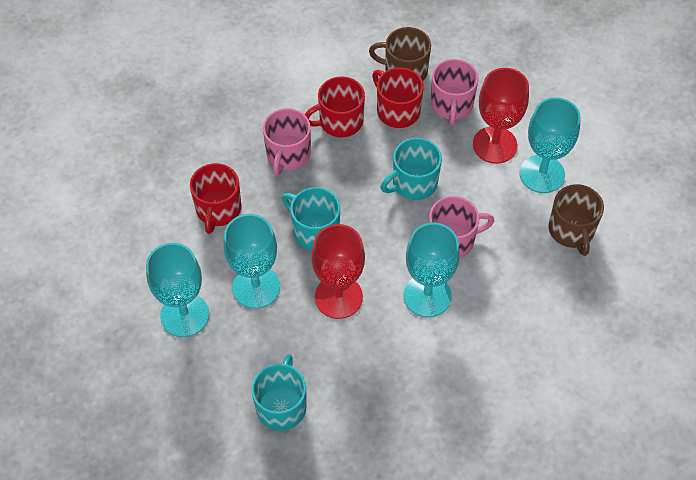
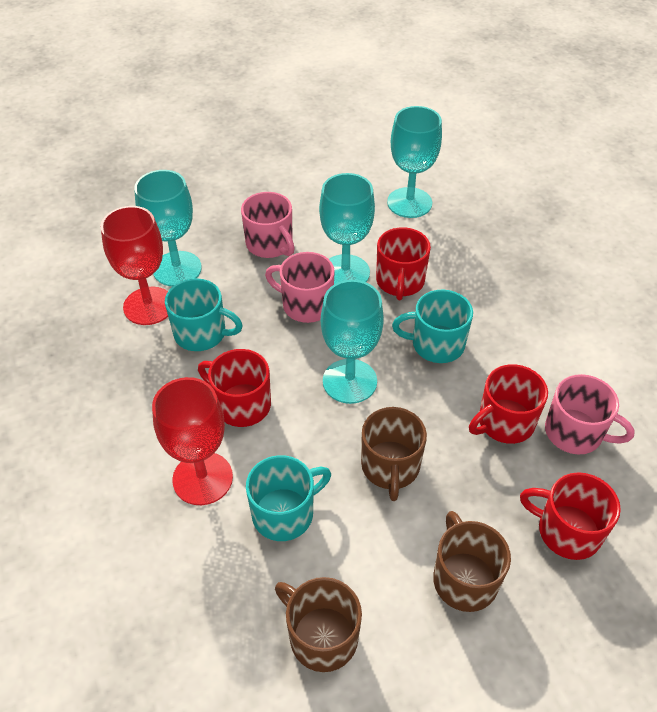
brown mug: 2 -> 3
red mug: 3 -> 4

